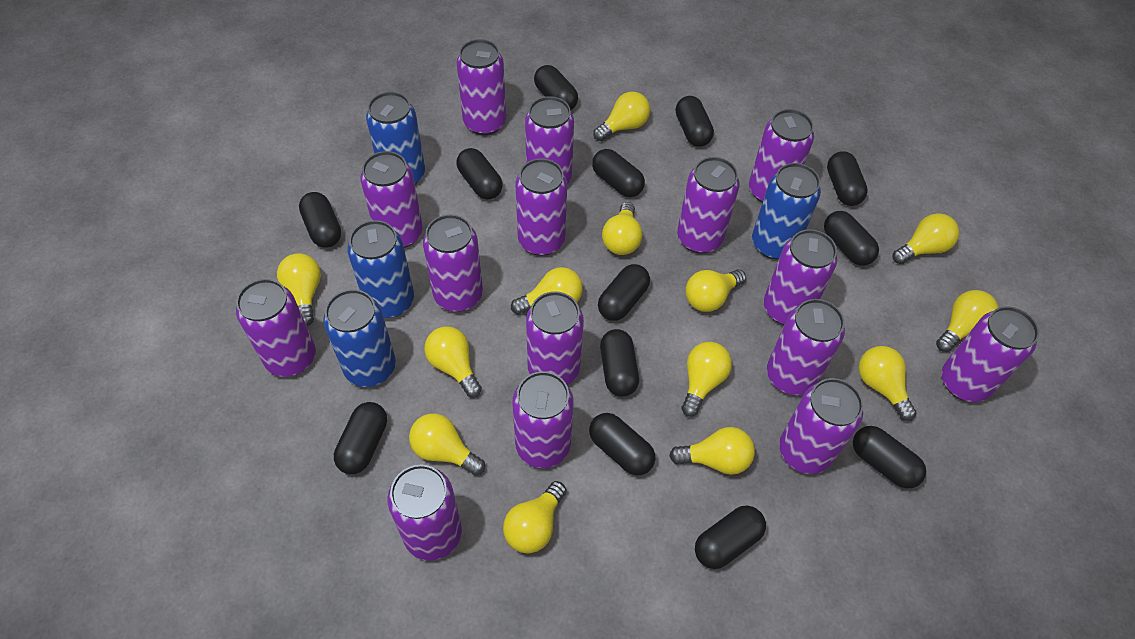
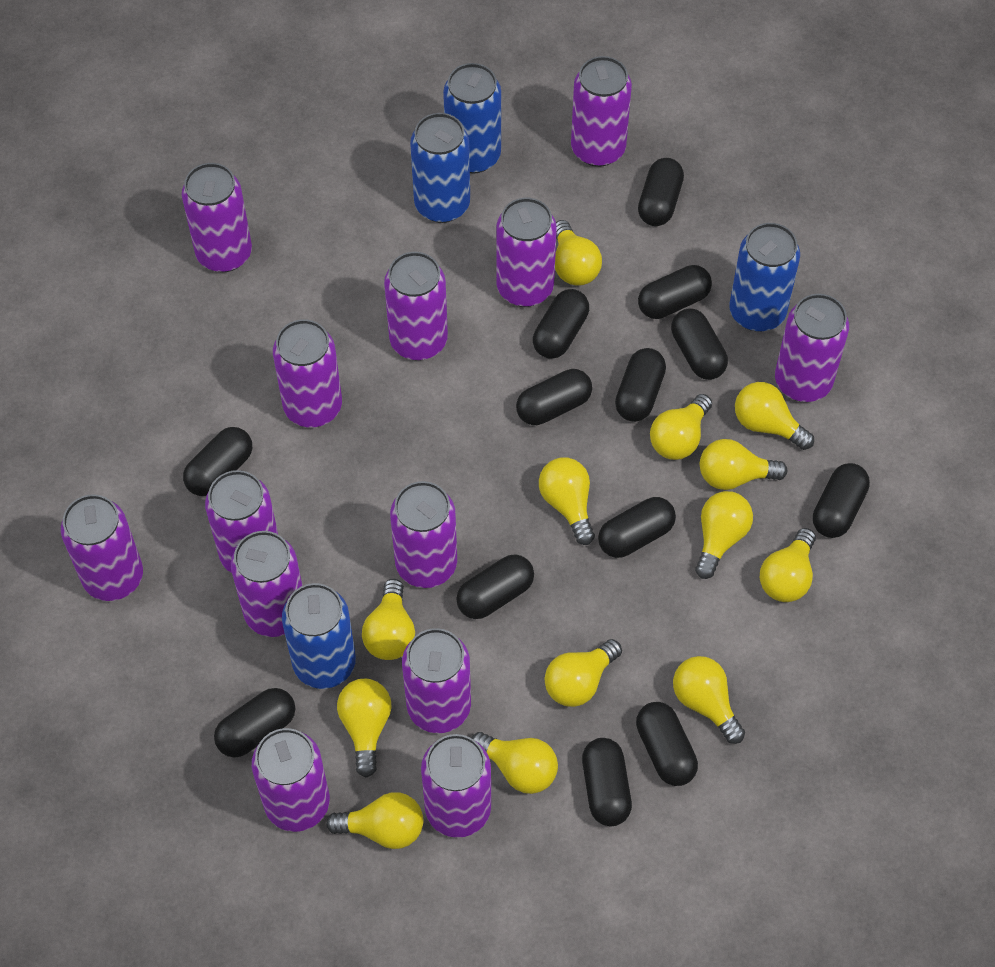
purple can: 15 -> 13

